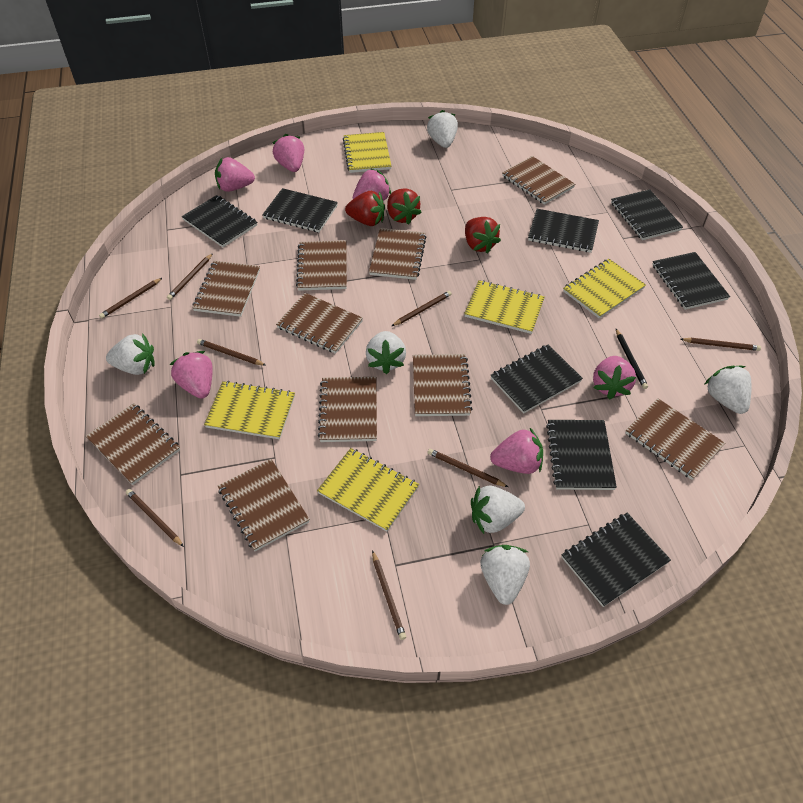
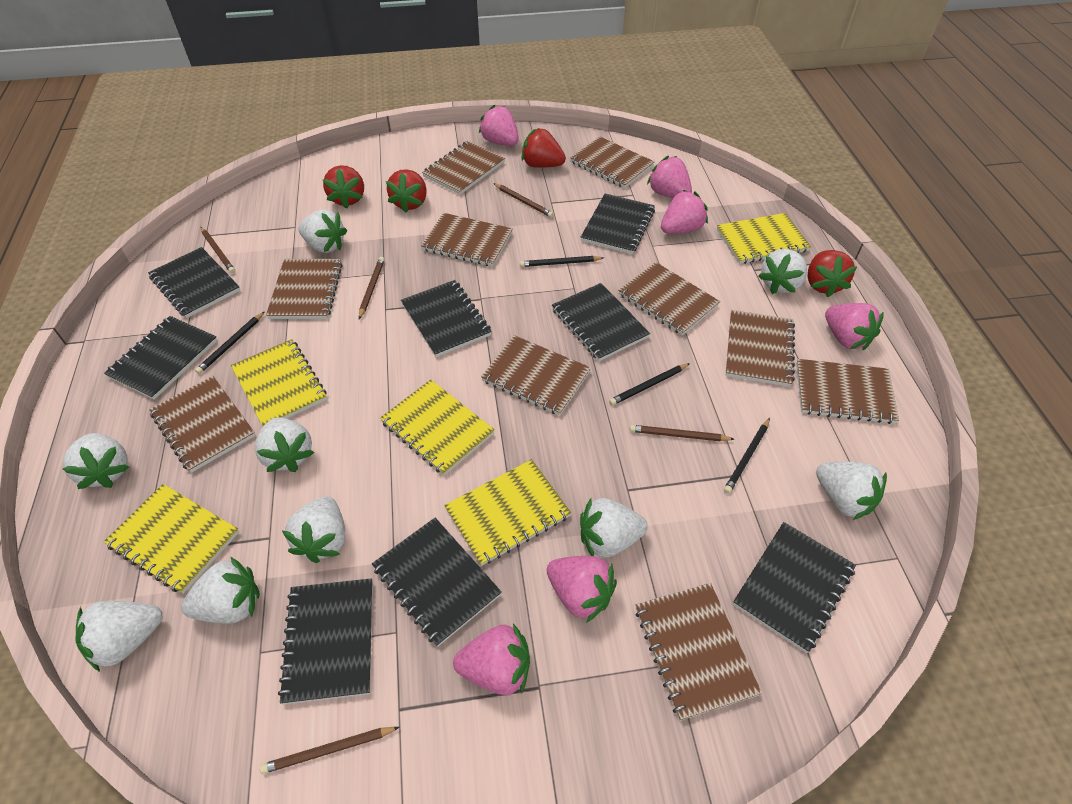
black pencil: 1 -> 4
brown pencil: 8 -> 5
red strawberry: 3 -> 4
white strawberry: 6 -> 9

